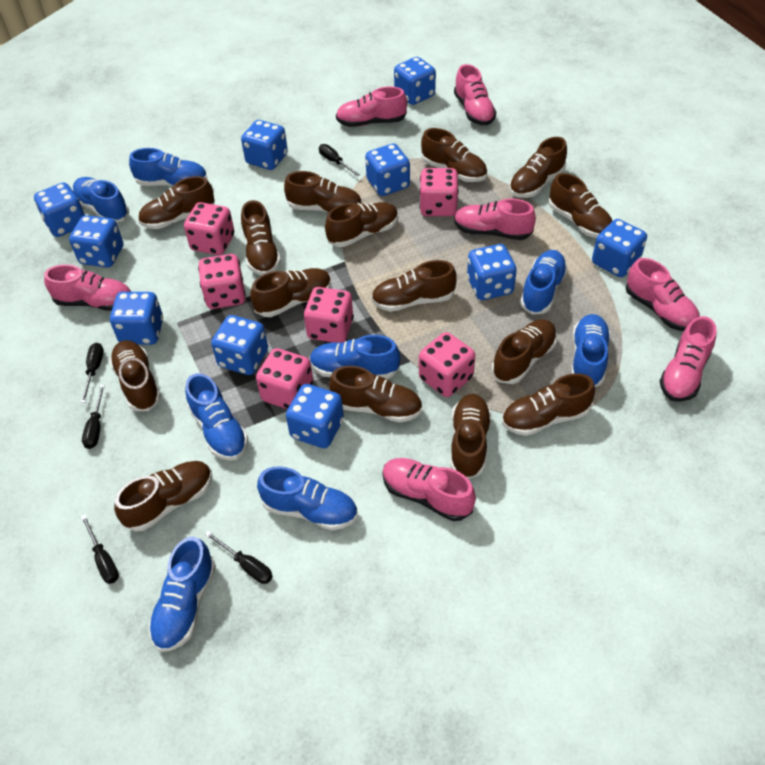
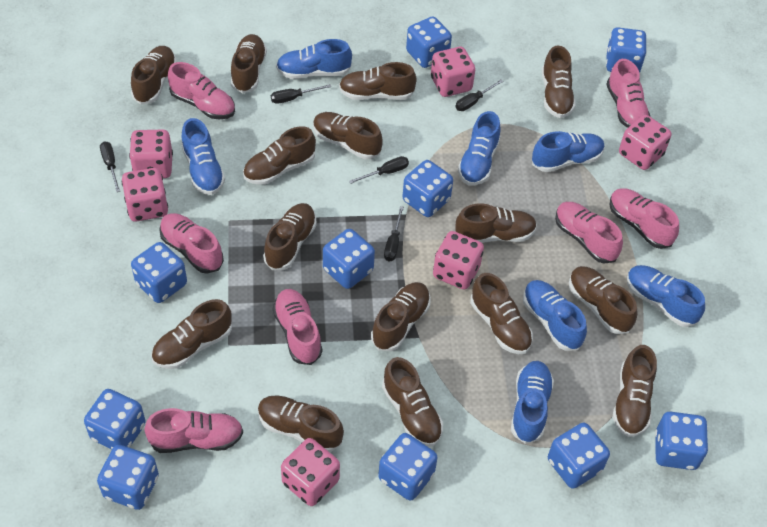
blue shoe: 8 -> 7

